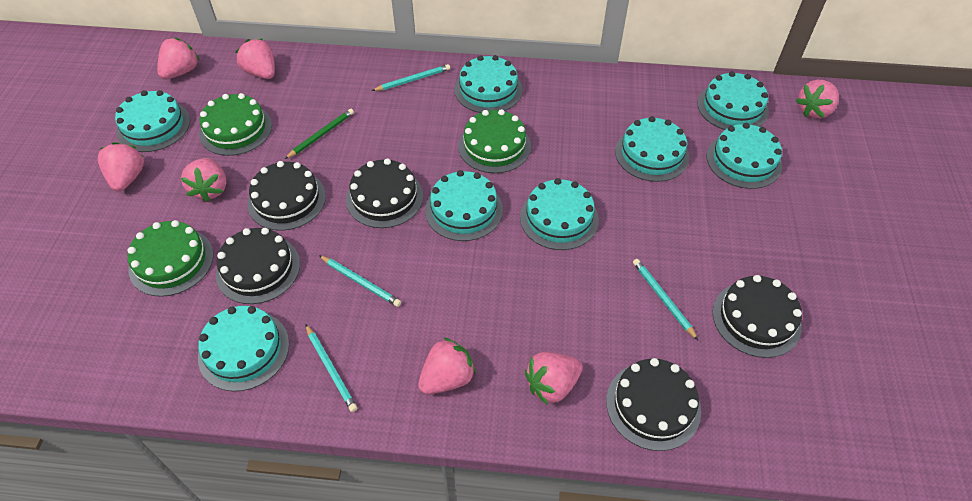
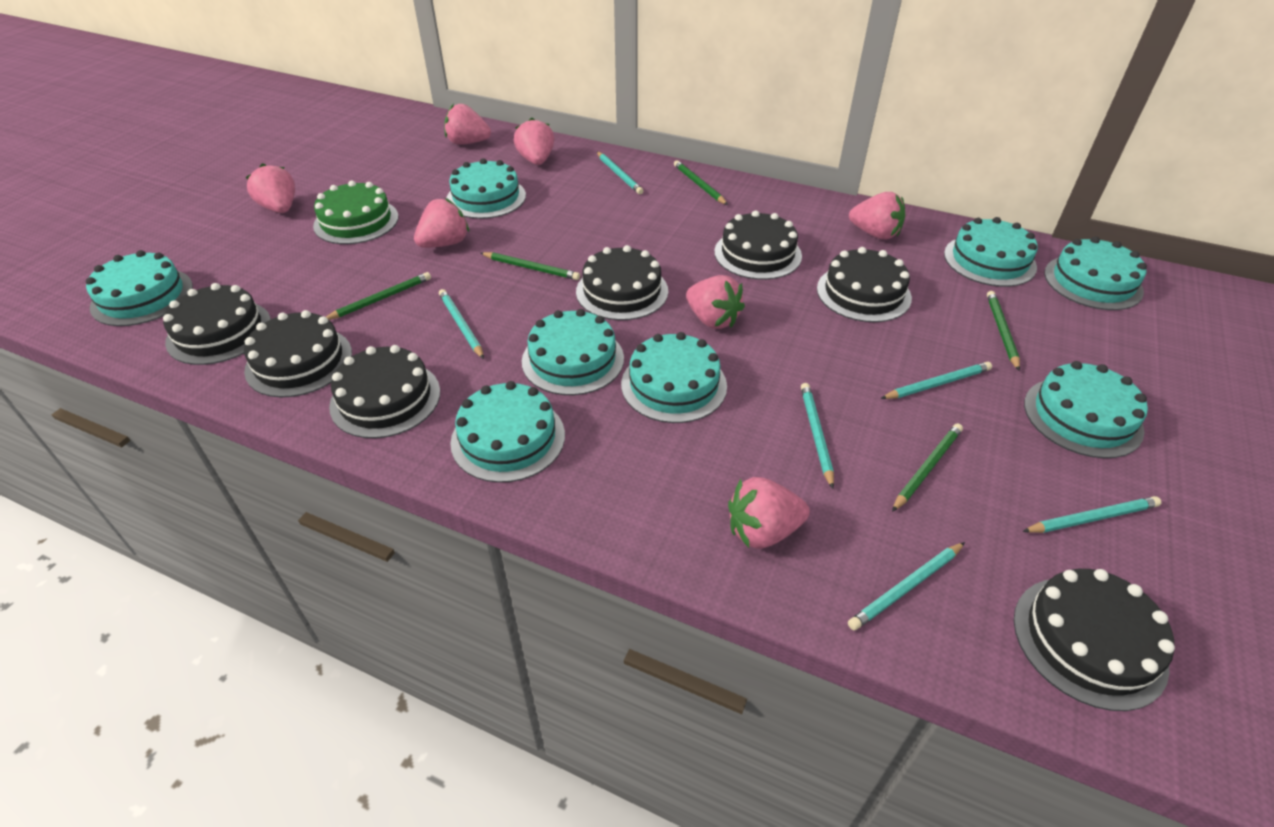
black cake: 5 -> 7
green cake: 3 -> 1
green pencil: 1 -> 5
turquoise pencil: 4 -> 6

